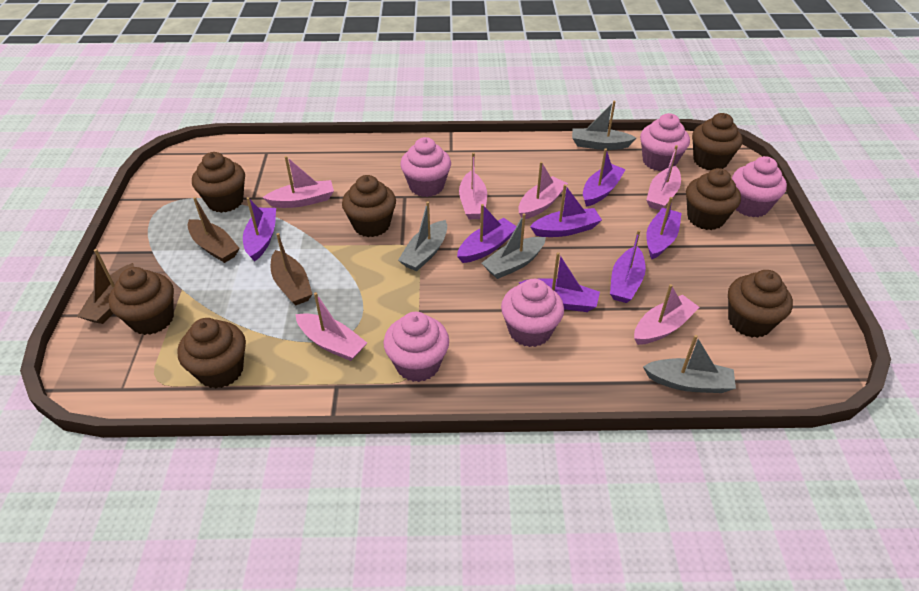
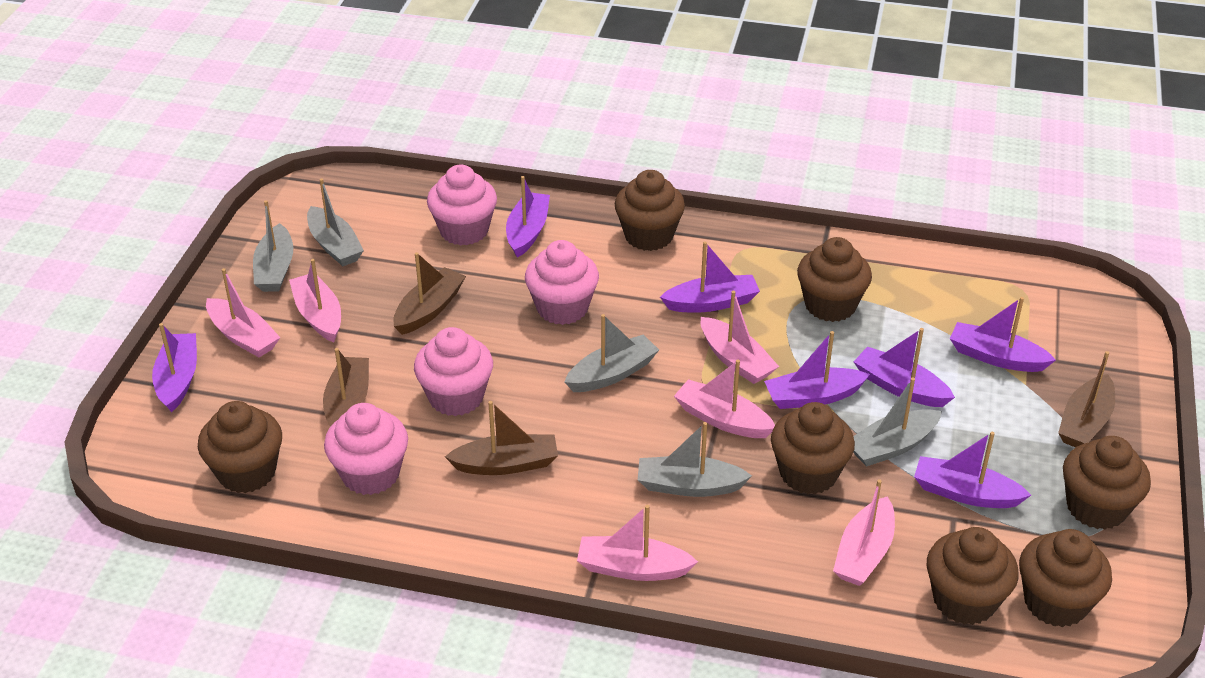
brown boat: 3 -> 4
grey boat: 4 -> 5
pink cupcake: 5 -> 4

